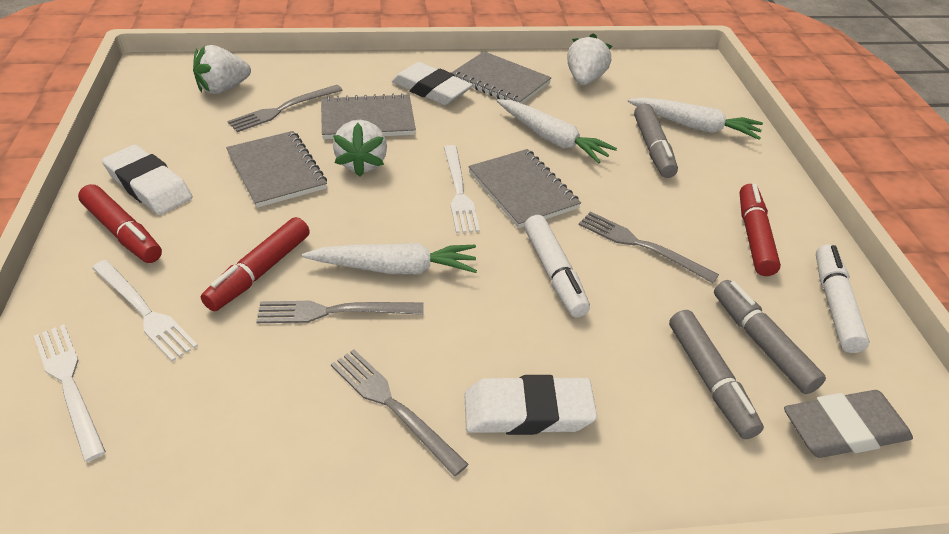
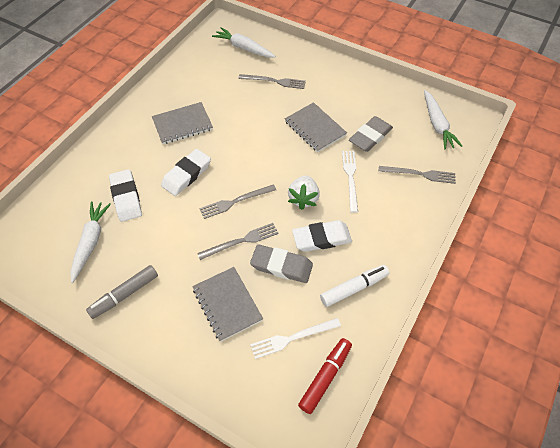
grey eraser: 1 -> 2
grey marker: 3 -> 1
grey notebook: 4 -> 3
red marker: 3 -> 1
white fork: 3 -> 2
white marker: 2 -> 1
white strawberry: 3 -> 1

